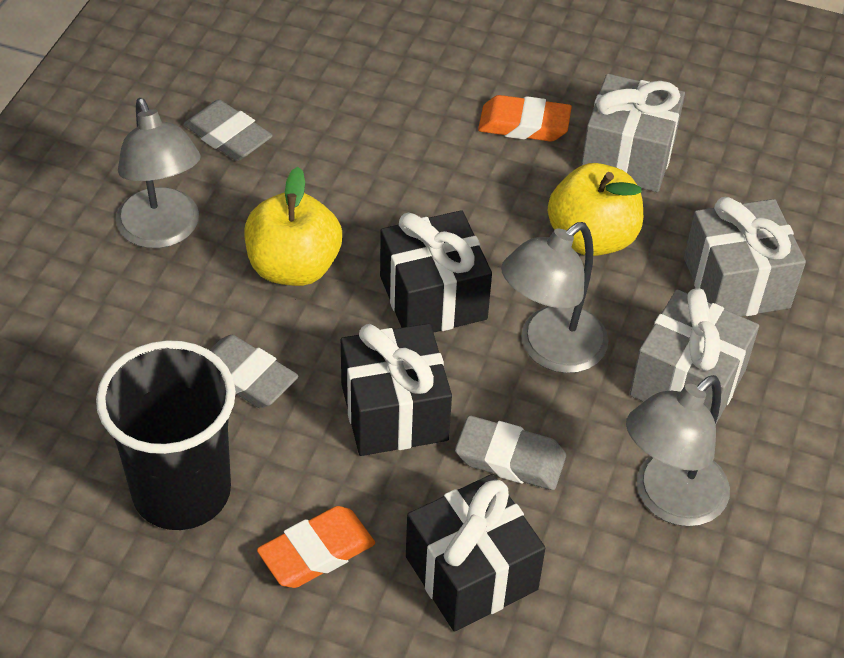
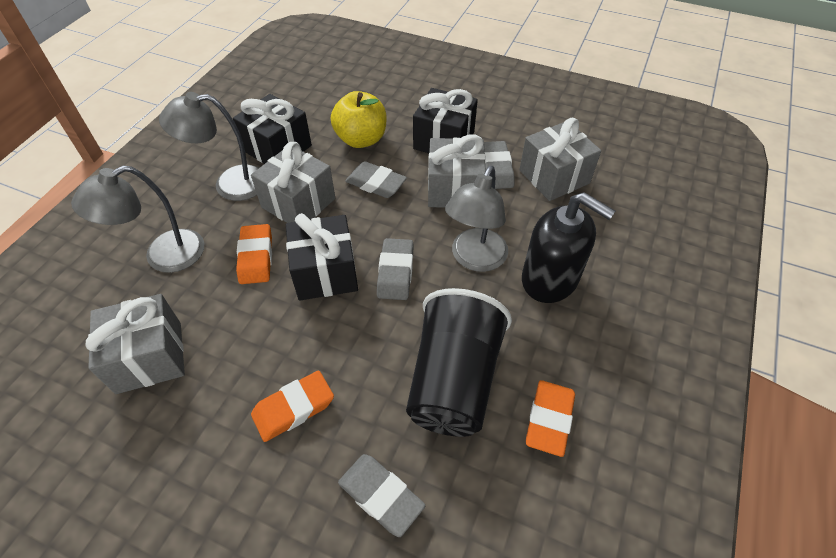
black soap dispenser: 0 -> 1
grey eraser: 3 -> 4
grey gift: 3 -> 4
orange eraser: 2 -> 3
yellow apple: 2 -> 1

